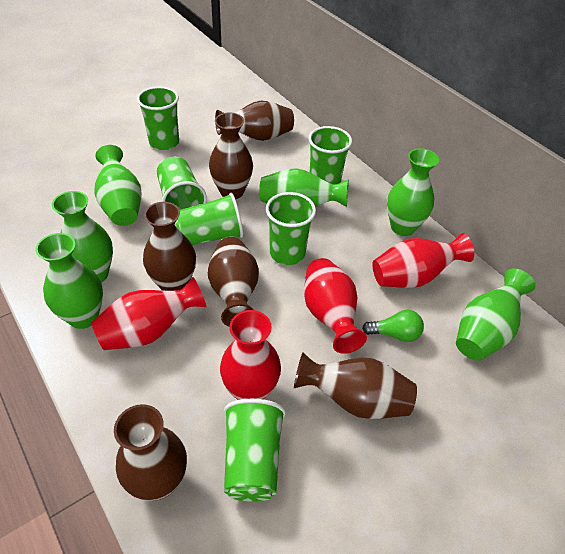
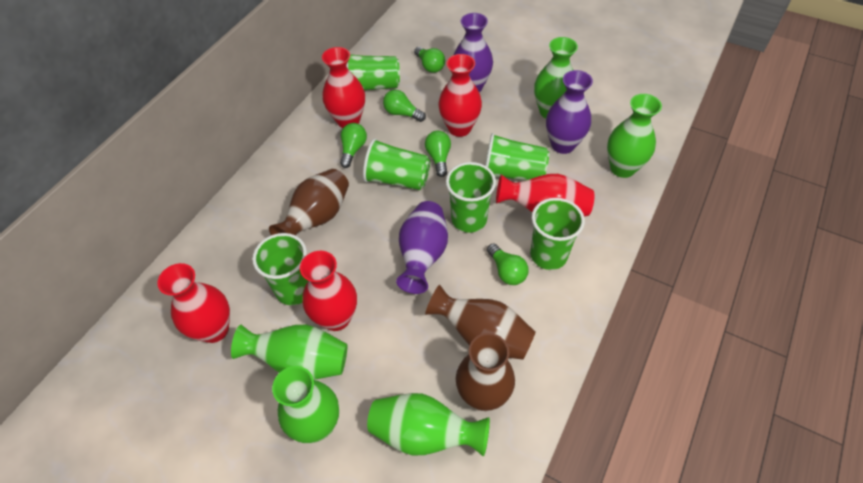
brown vase: 6 -> 3
green light bulb: 1 -> 5
green vase: 6 -> 5
purple vase: 0 -> 3
red vase: 4 -> 5

